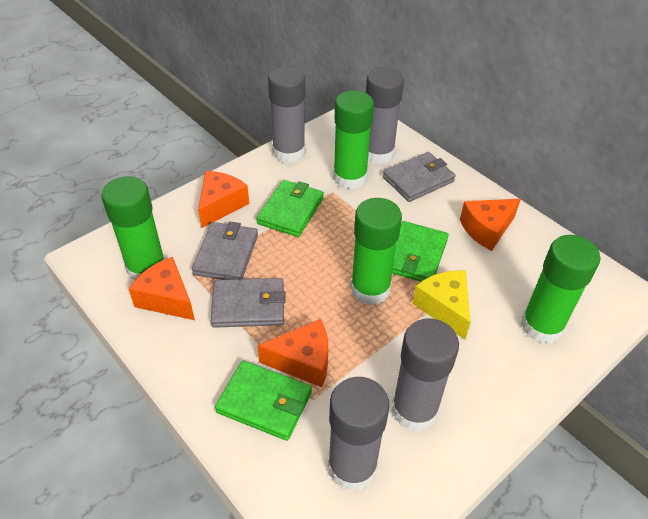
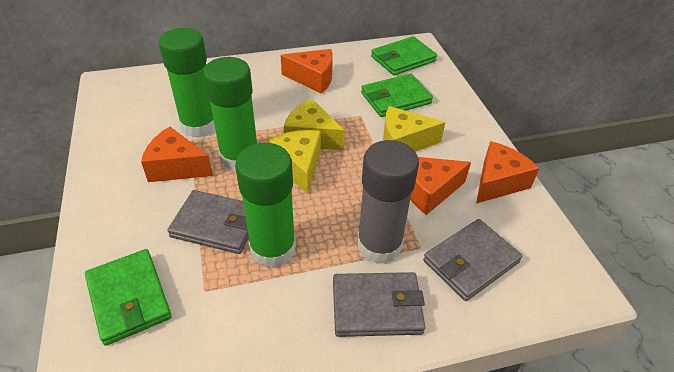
green glue stick: 4 -> 3
grey glue stick: 4 -> 1
yellow cheese: 1 -> 3

